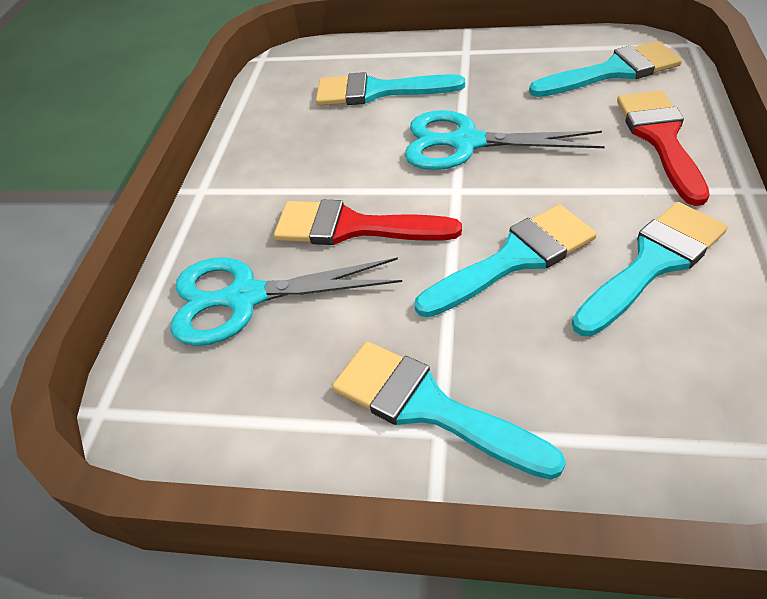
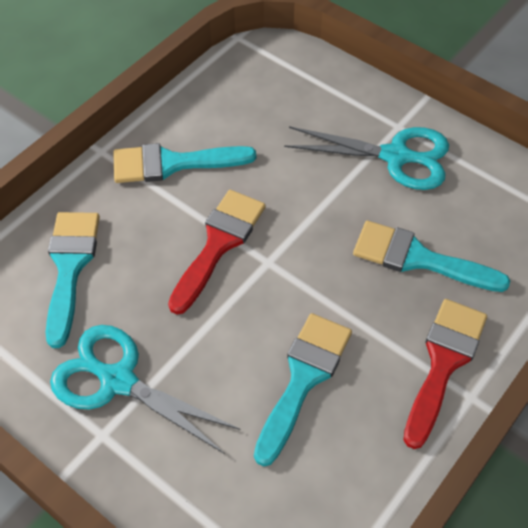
turquoise brush: 5 -> 4

